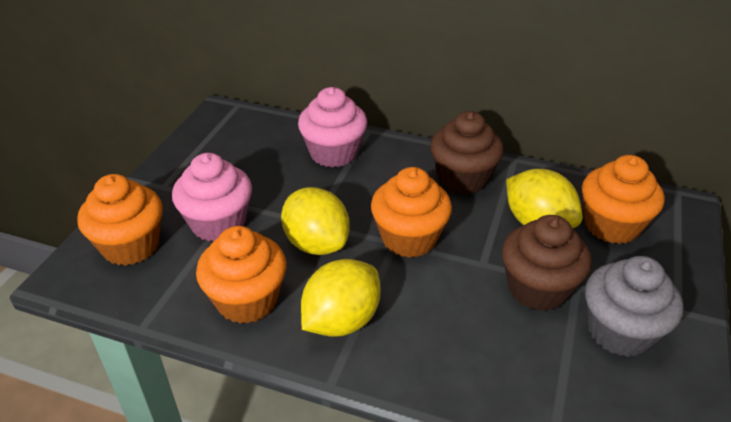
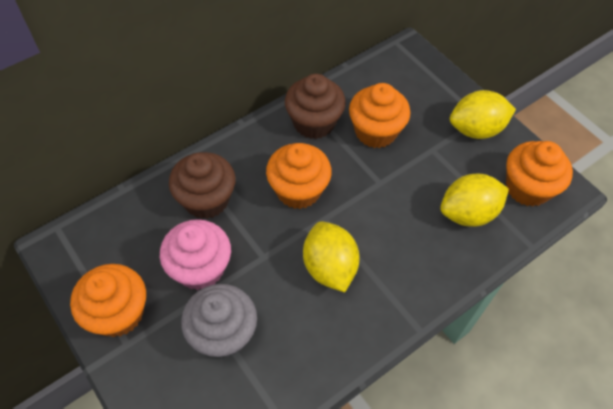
pink cupcake: 2 -> 1

